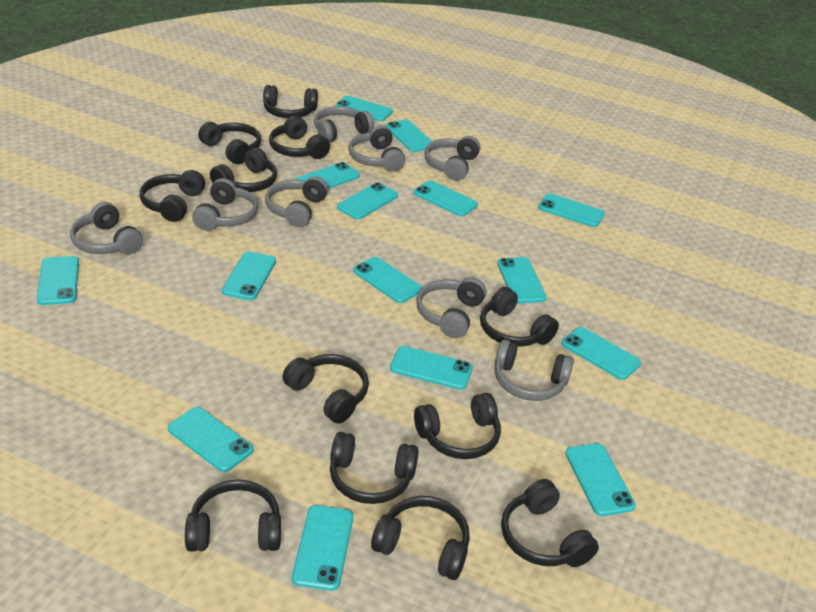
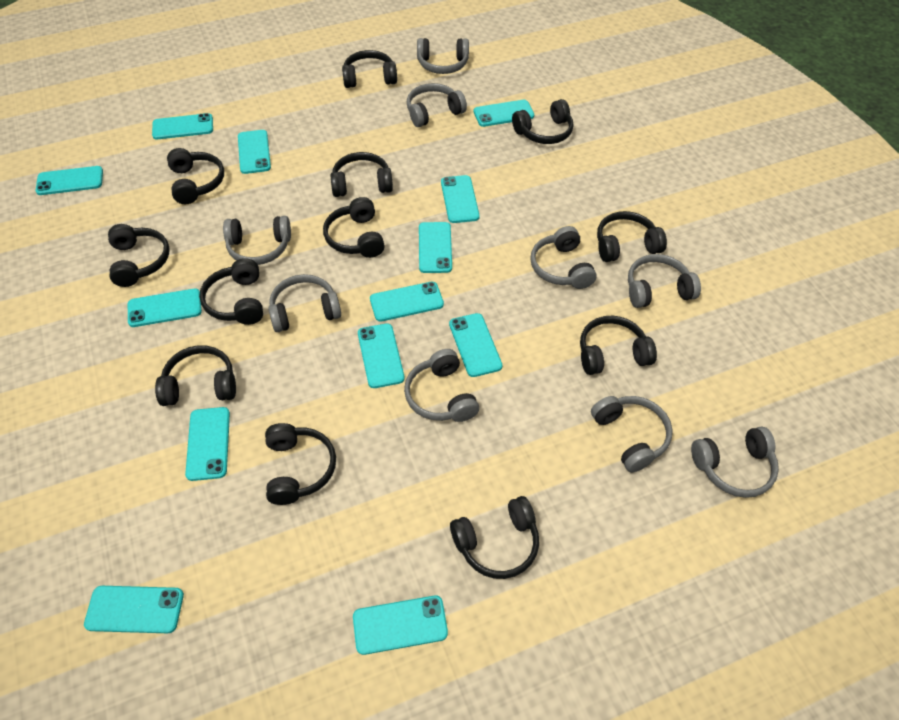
grey headphones: 8 -> 9
turquoise phone: 15 -> 13

